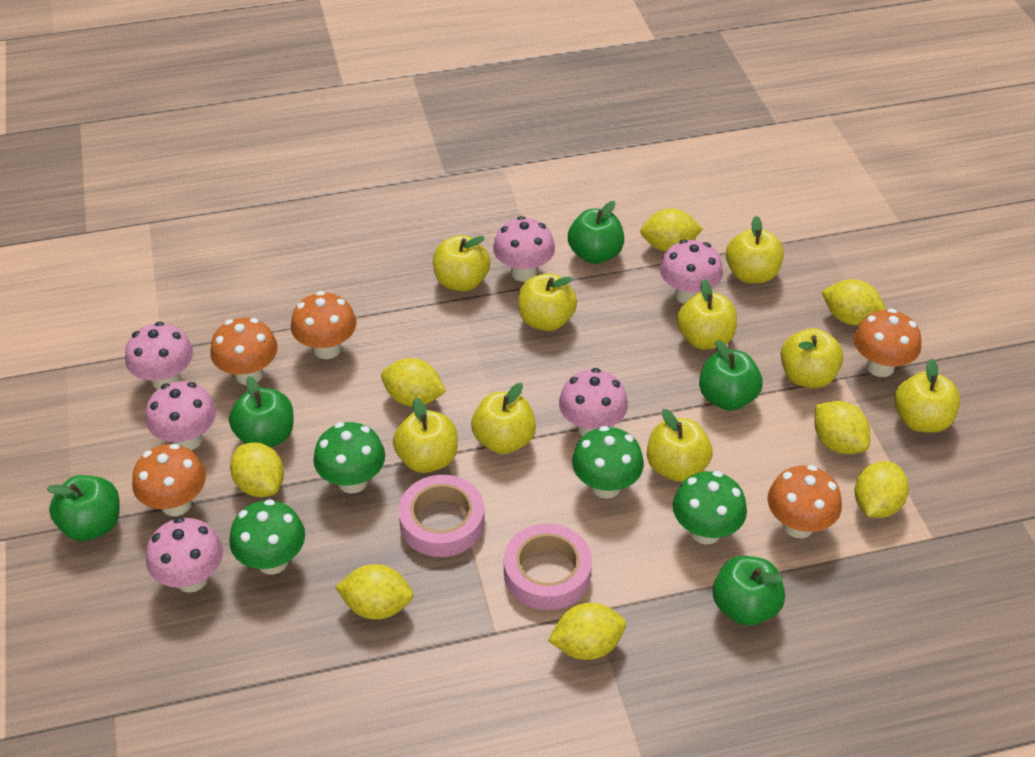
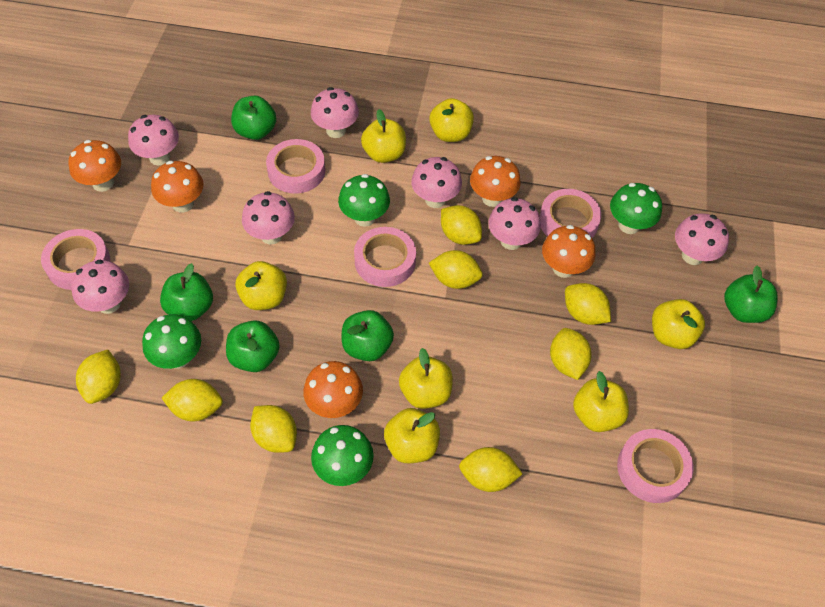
pink mushroom: 6 -> 7
pink tape: 2 -> 5
yellow apple: 9 -> 7

